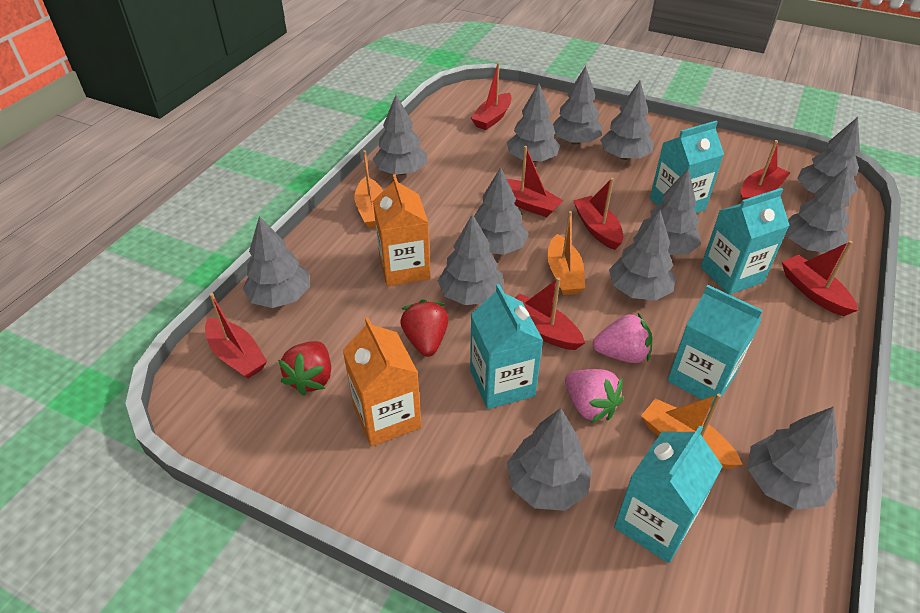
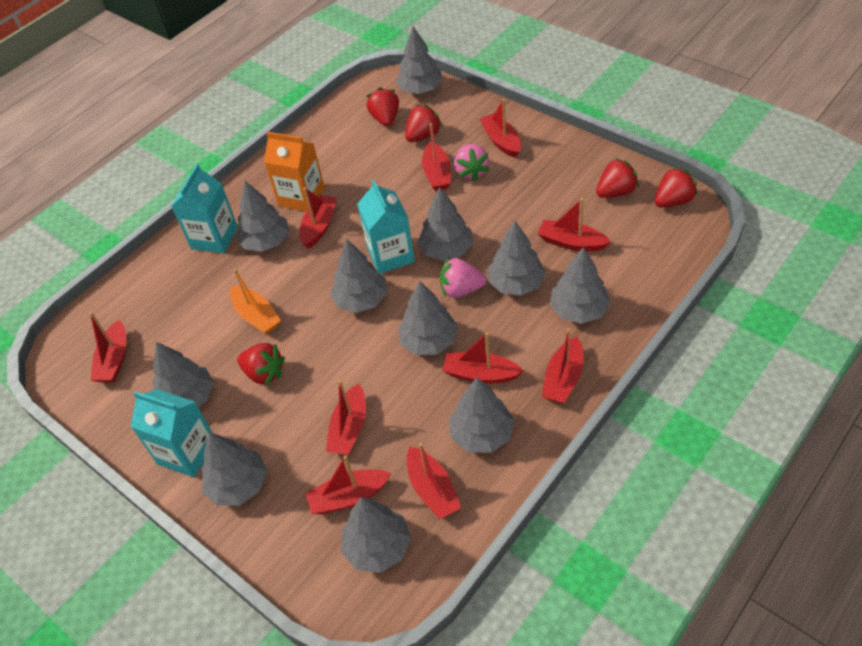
grey tree: 13 -> 11
orange boat: 3 -> 1
orange carton: 2 -> 1
red boat: 7 -> 10
red strawberry: 2 -> 5
turquoise carton: 5 -> 3

